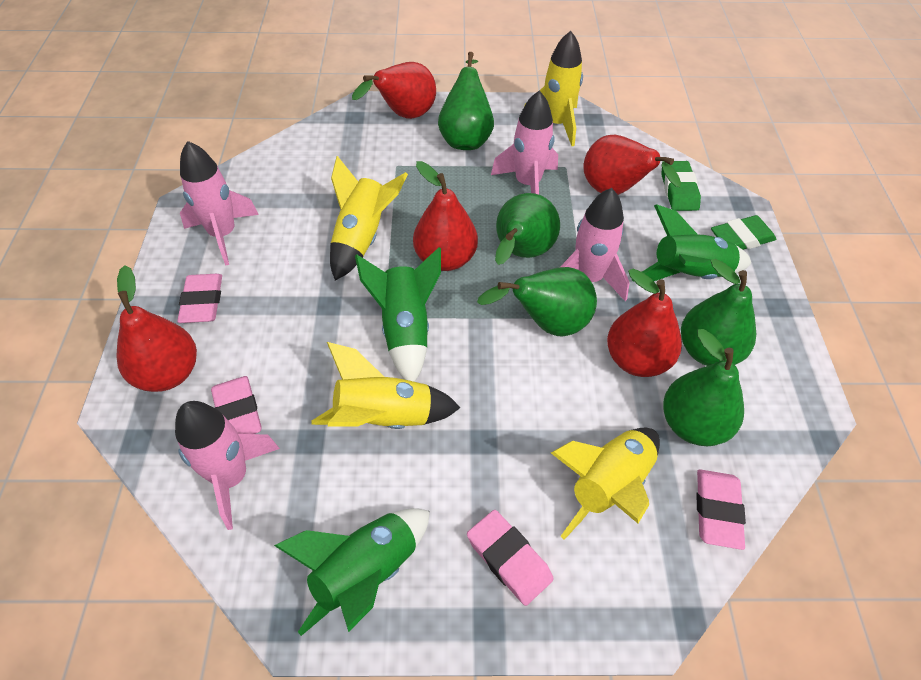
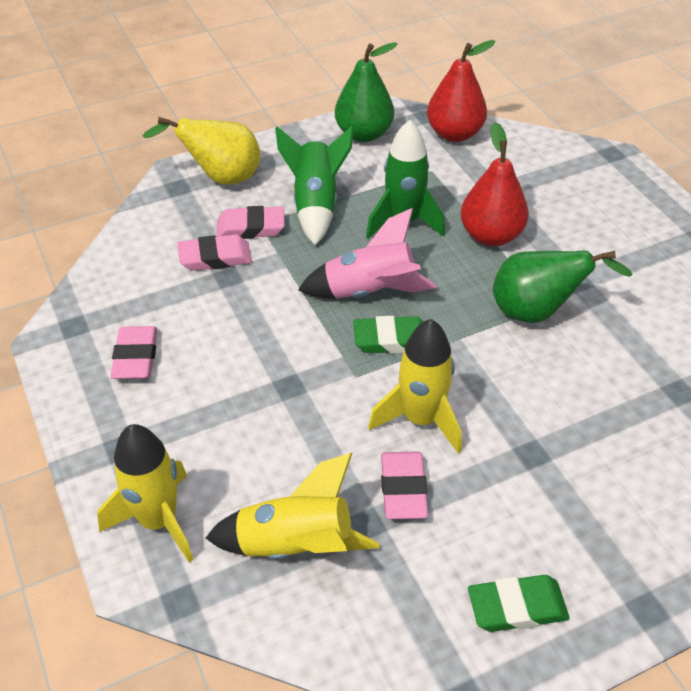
green pear: 5 -> 2
green rocket: 3 -> 2
pink rocket: 4 -> 1
red pear: 5 -> 2
yellow pear: 0 -> 1
yellow rocket: 4 -> 3

